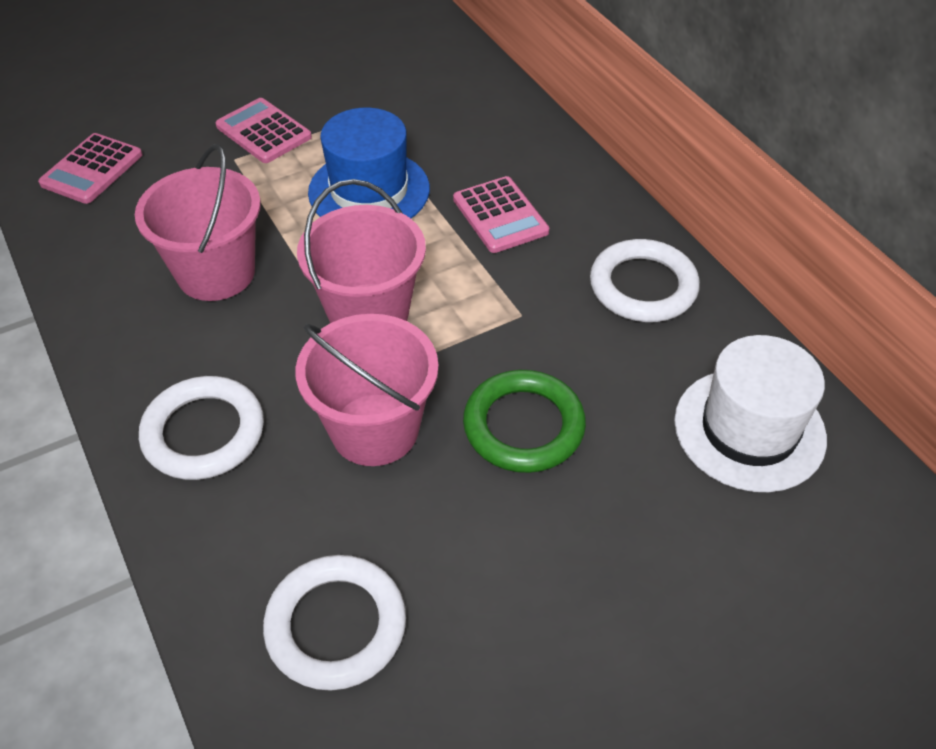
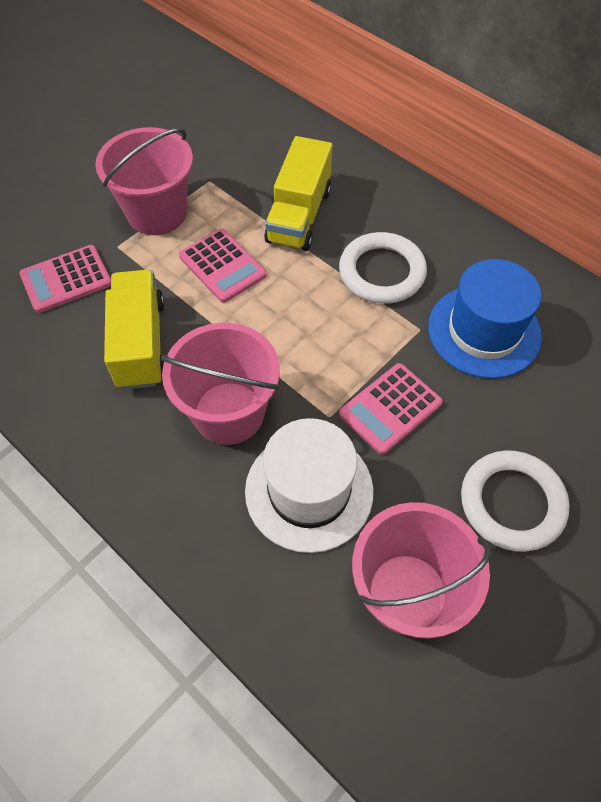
green ring: 1 -> 0
white ring: 3 -> 2
yellow truck: 0 -> 2

